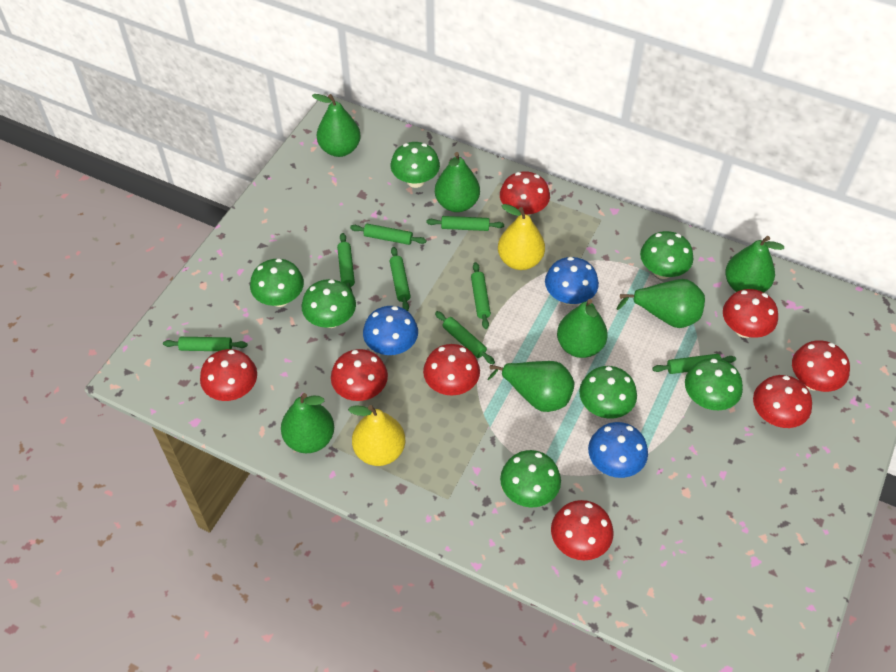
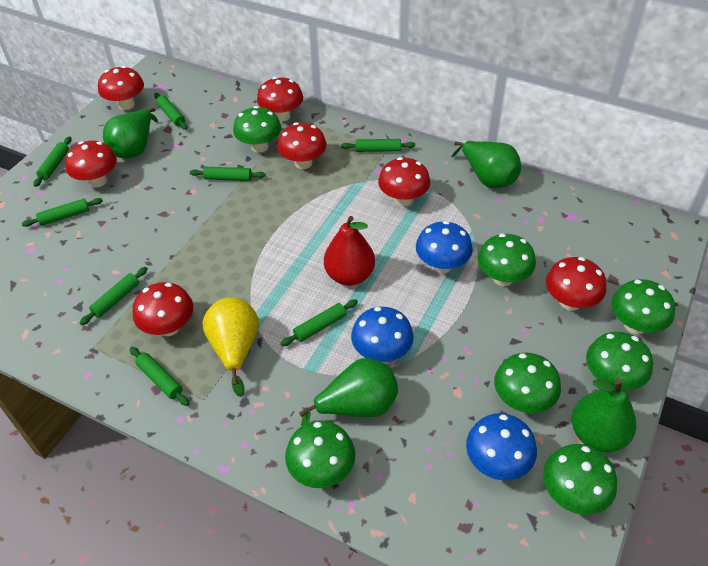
green pear: 7 -> 4
red mushroom: 8 -> 7
red pear: 0 -> 1
yellow pear: 2 -> 1

